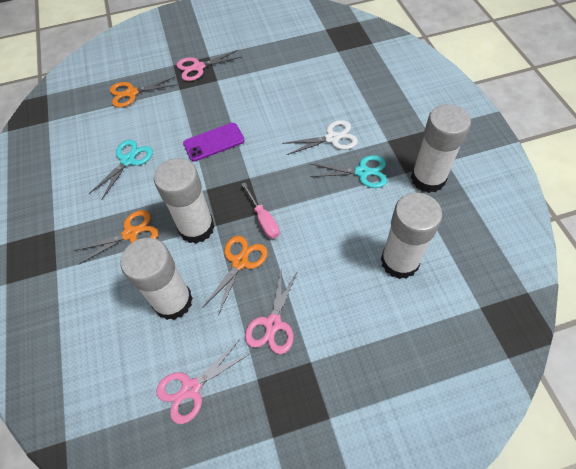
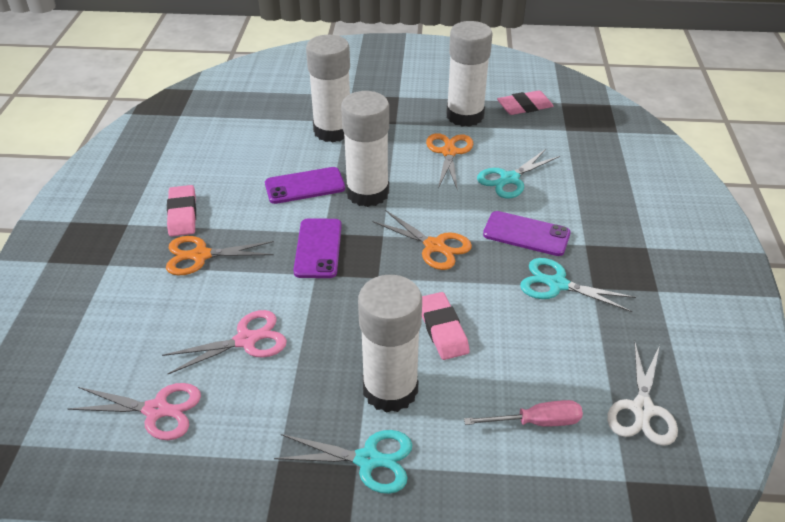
pink eraser: 0 -> 3
pink scissors: 3 -> 2
purple phone: 1 -> 3
turquoise scissors: 2 -> 3

